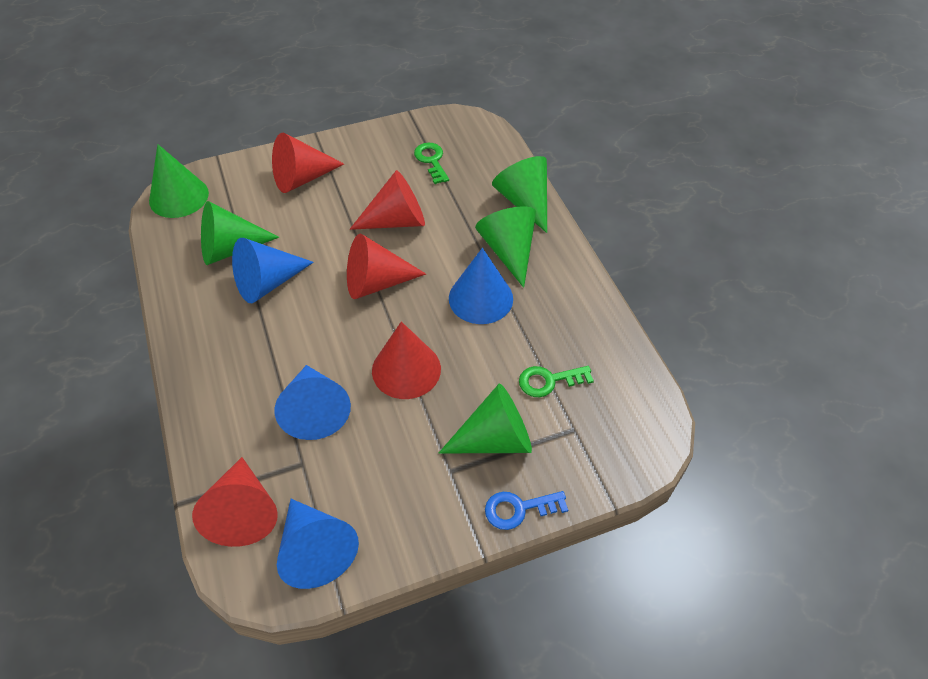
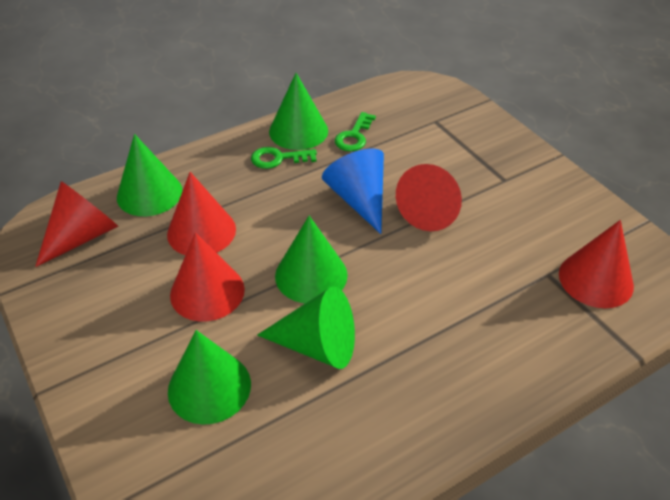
blue cone: 4 -> 1
blue key: 1 -> 0

